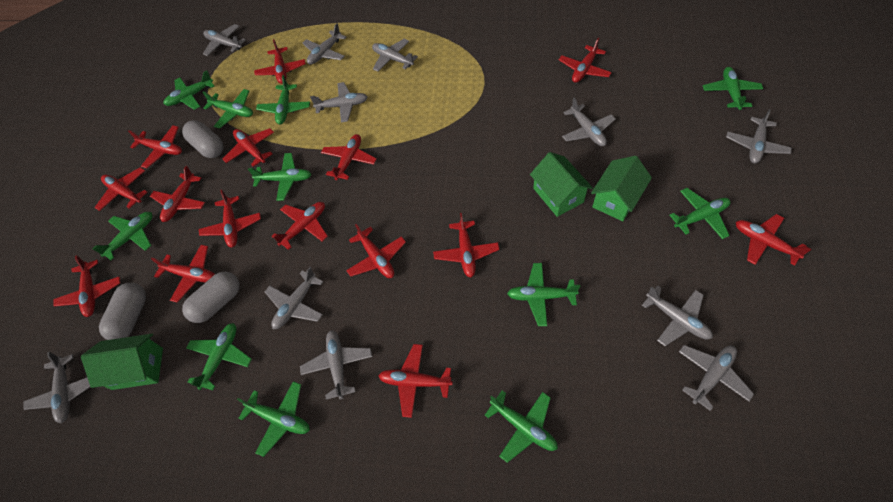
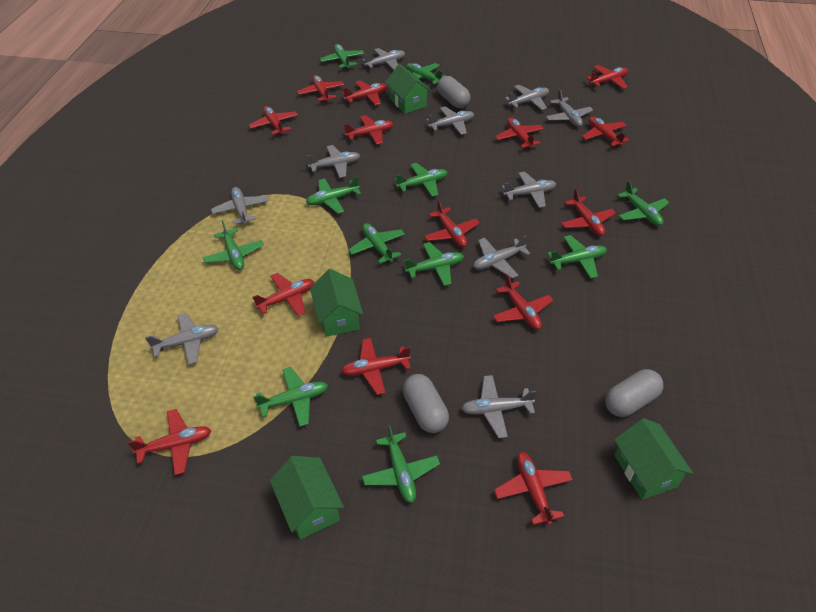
green house: 3 -> 4
grey plane: 11 -> 10
red plane: 15 -> 14

